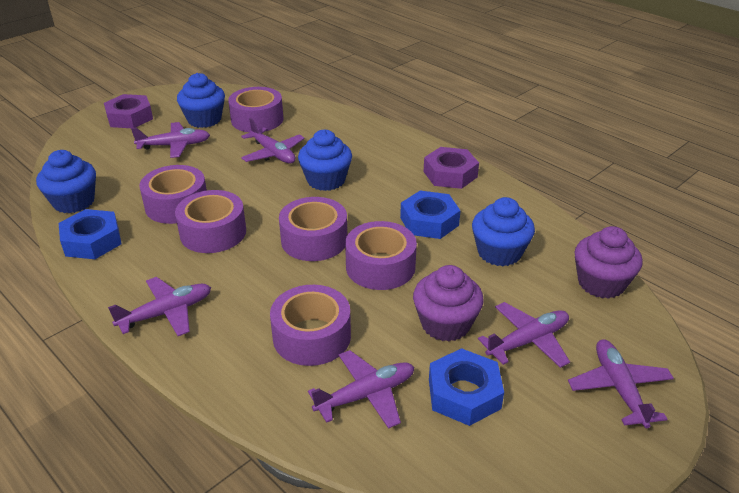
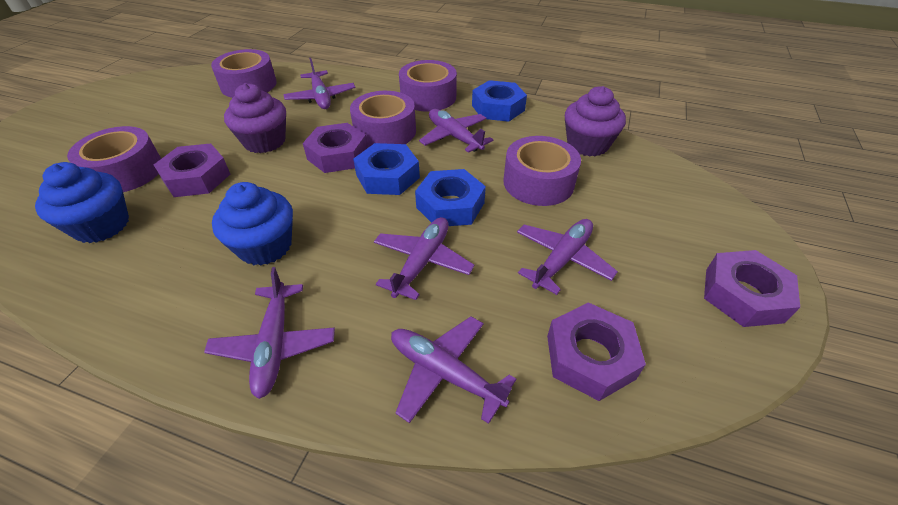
blue cupcake: 4 -> 2
purple nut: 2 -> 4
purple tape: 6 -> 5

